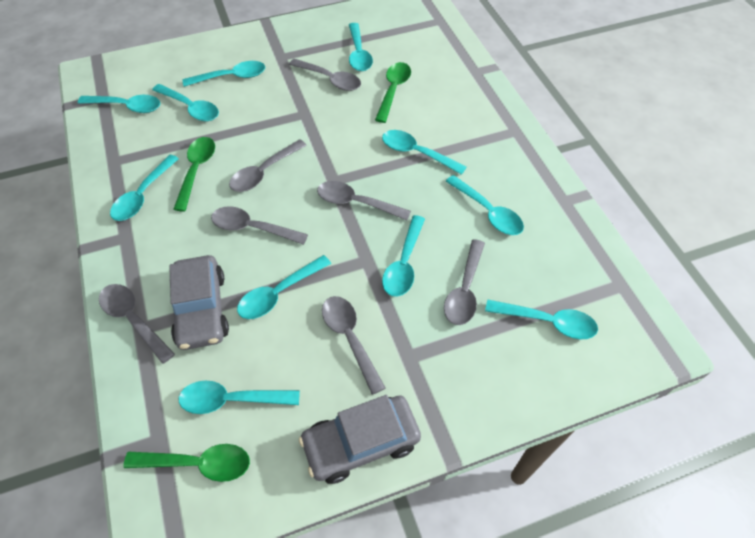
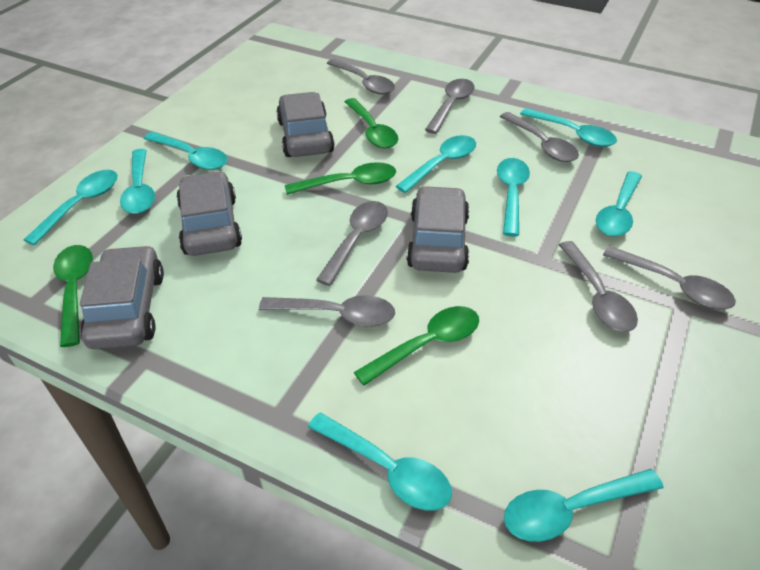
green spoon: 3 -> 4
grey car: 2 -> 4
turquoise spoon: 11 -> 9

